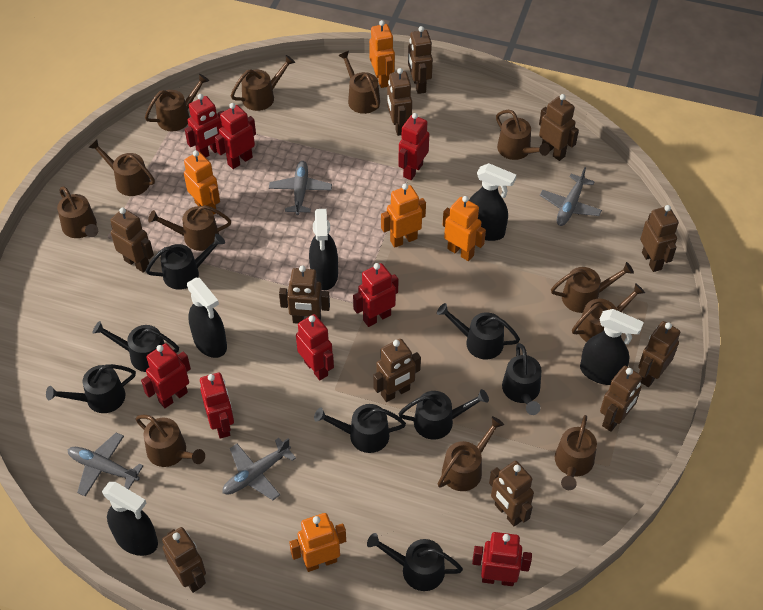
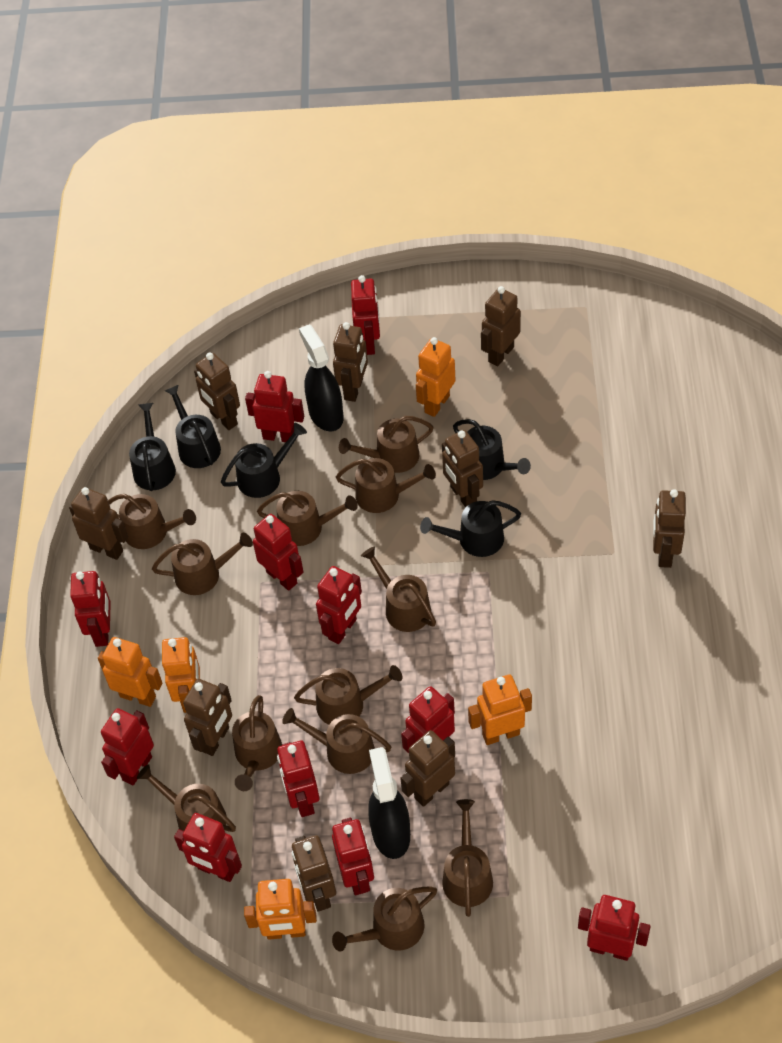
black spray bottle: 5 -> 2
black watering can: 8 -> 5
brown robot: 11 -> 9
grey plane: 4 -> 0
red robot: 8 -> 11

